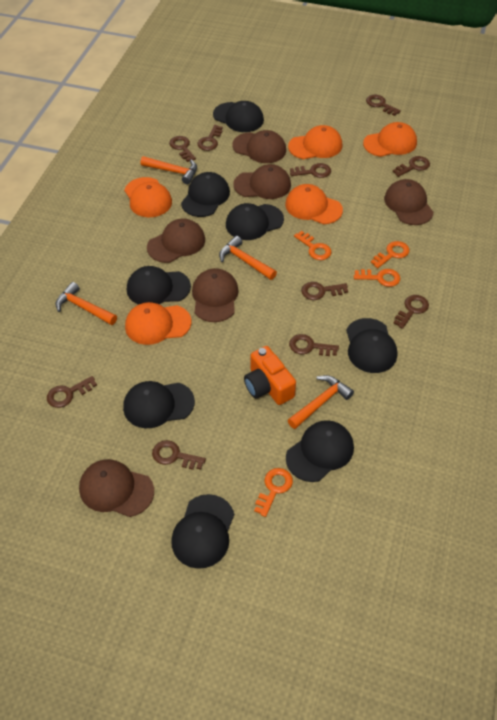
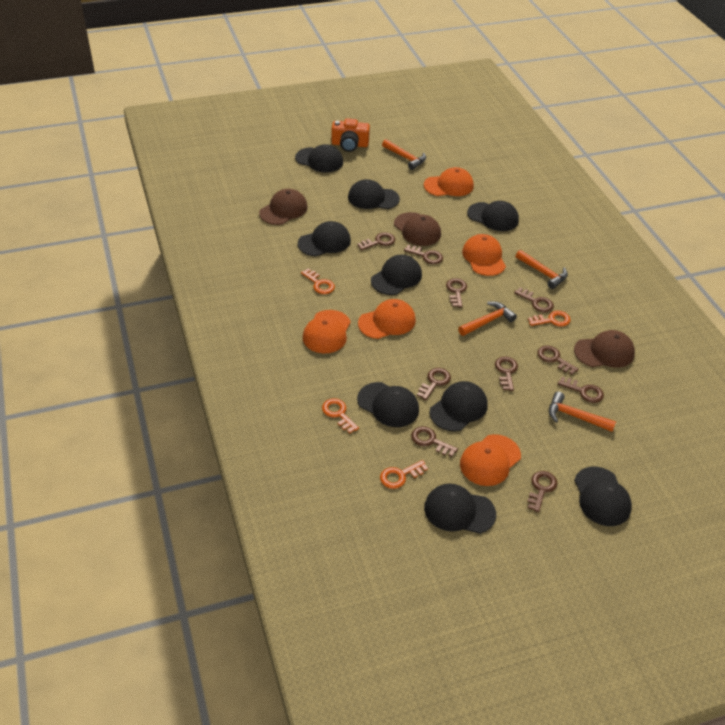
black cap: 8 -> 9
brown cap: 6 -> 3

